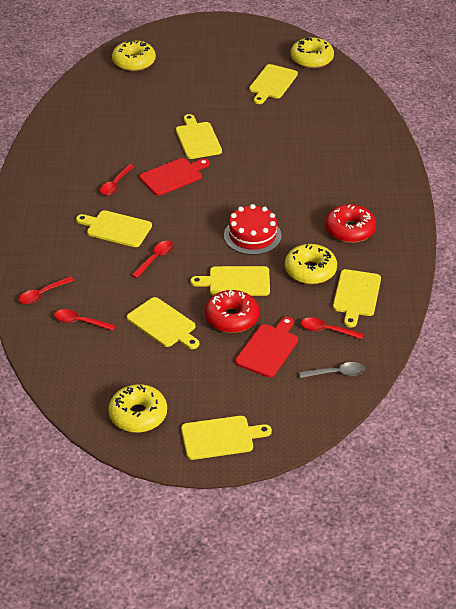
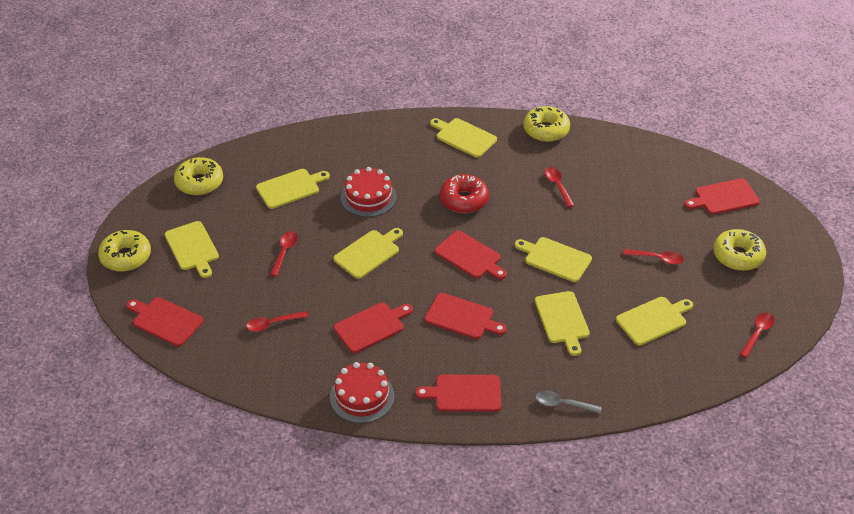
red cake: 1 -> 2
red cutting board: 2 -> 6
red donut: 2 -> 1

